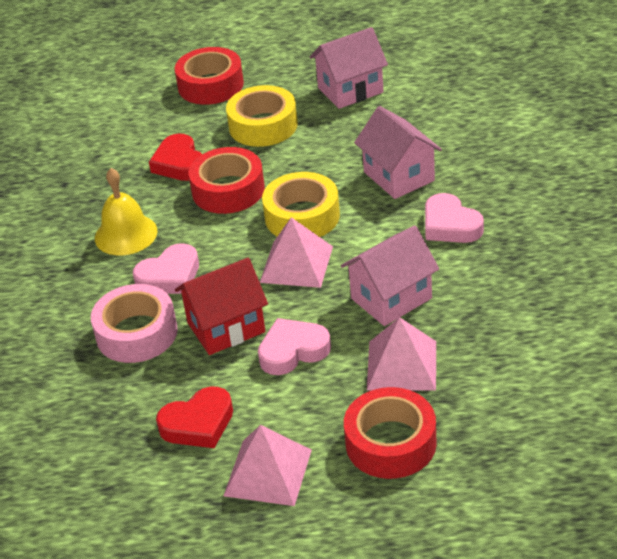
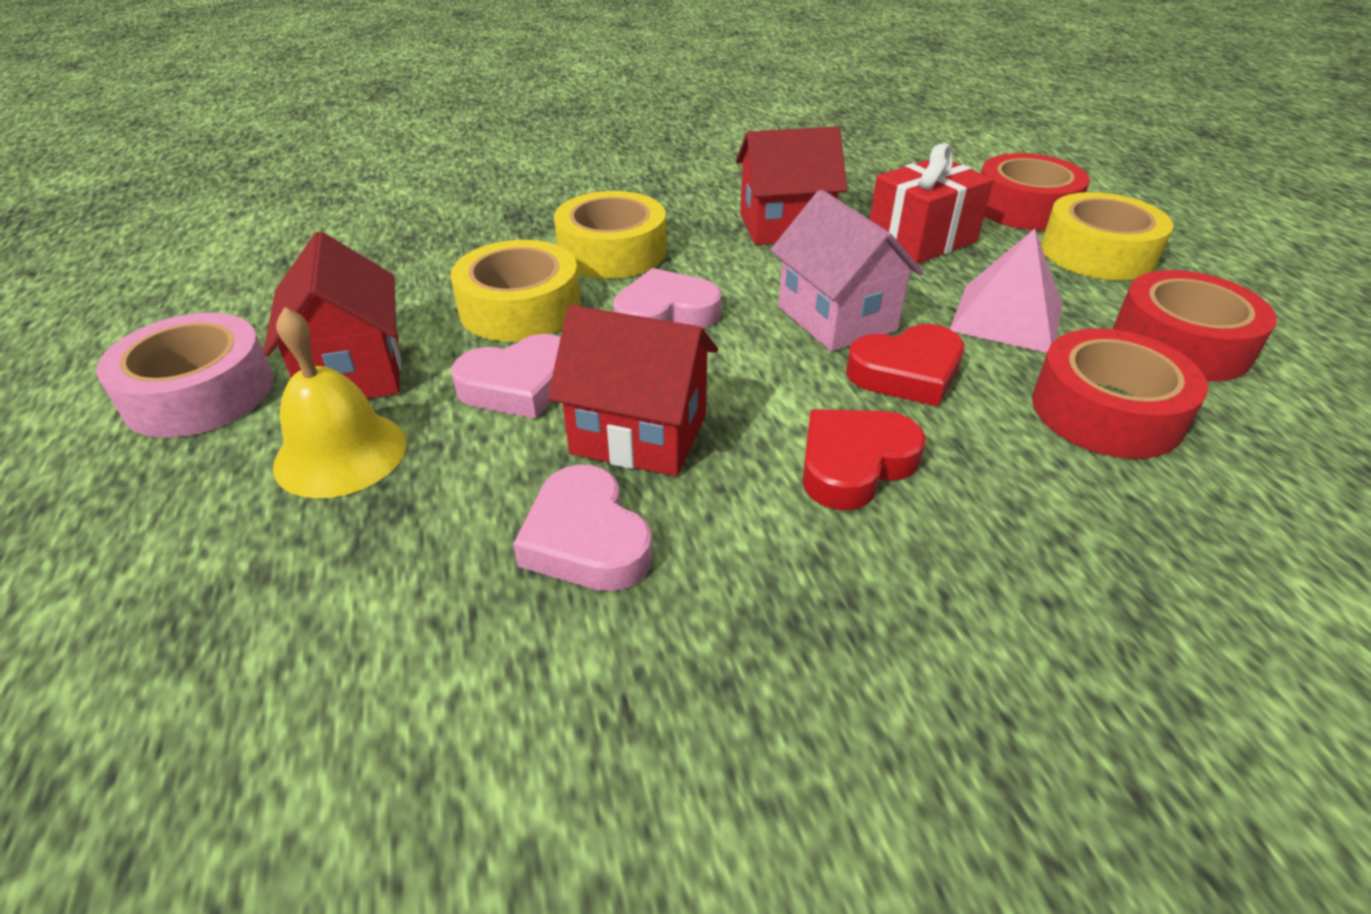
pink house: 3 -> 1
pink pyramid: 3 -> 1
red gift: 0 -> 1
red house: 1 -> 3
yellow tape: 2 -> 3

